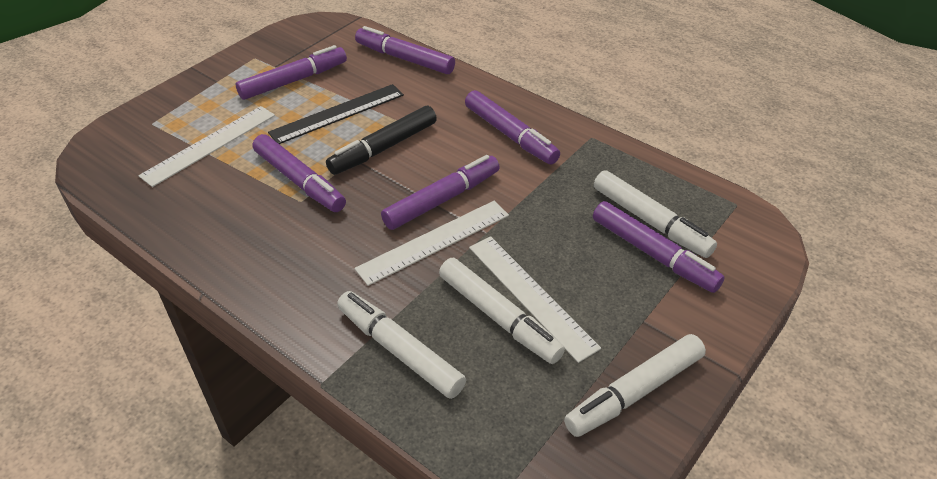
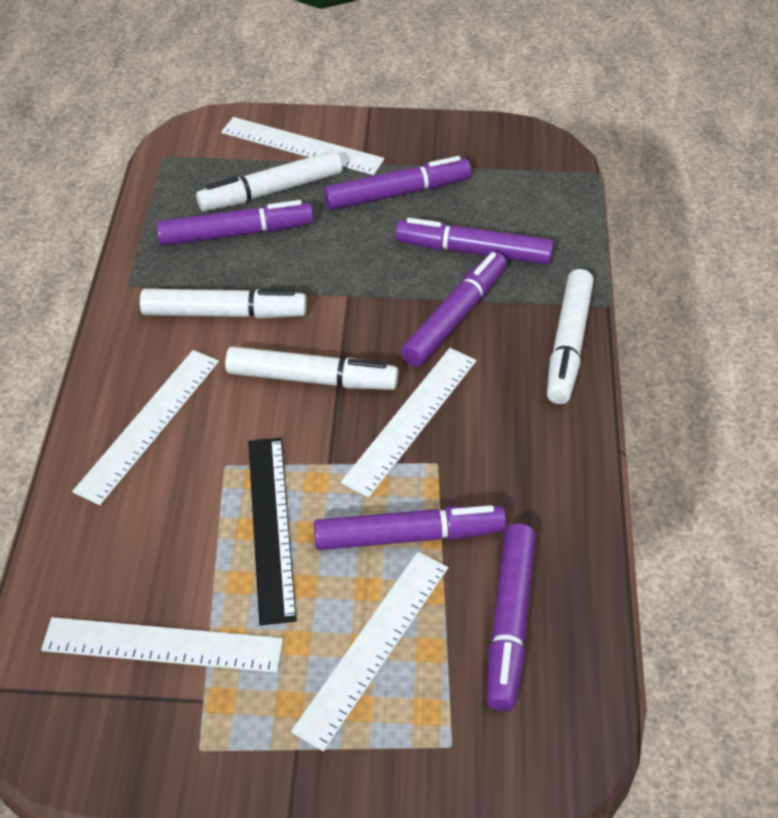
black marker: 1 -> 0
white ruler: 3 -> 5

